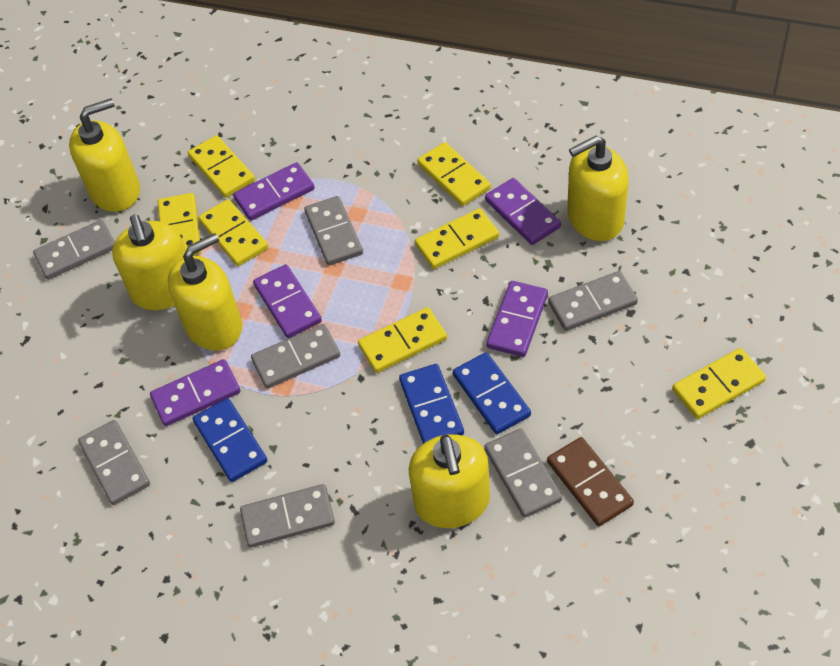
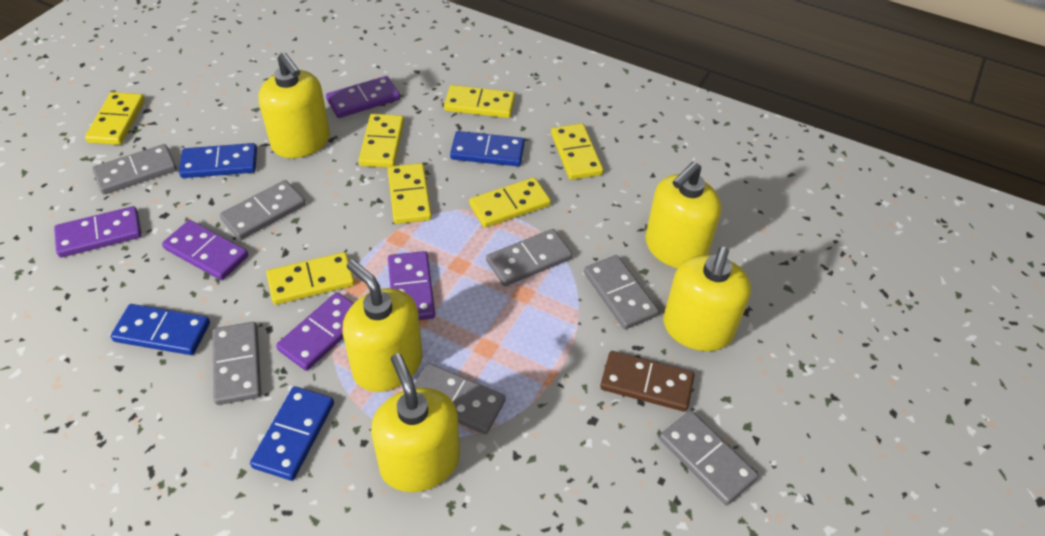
blue domino: 3 -> 4

